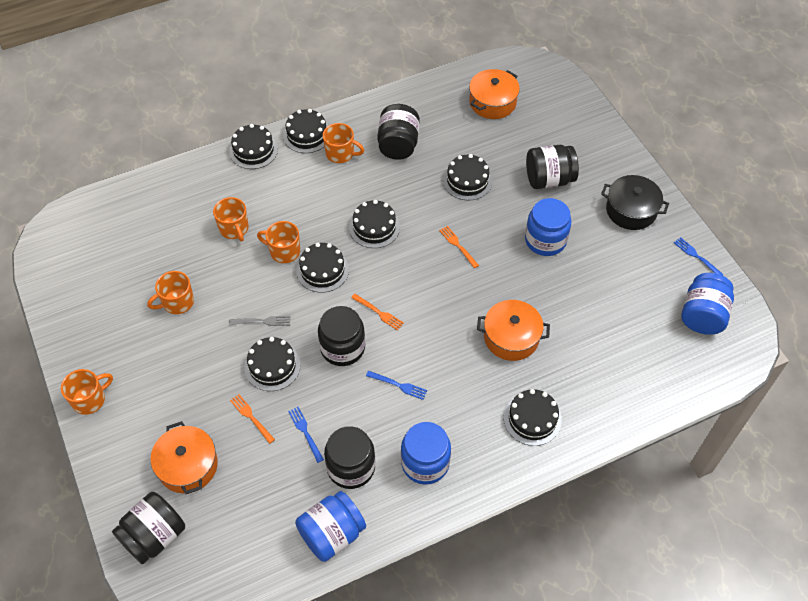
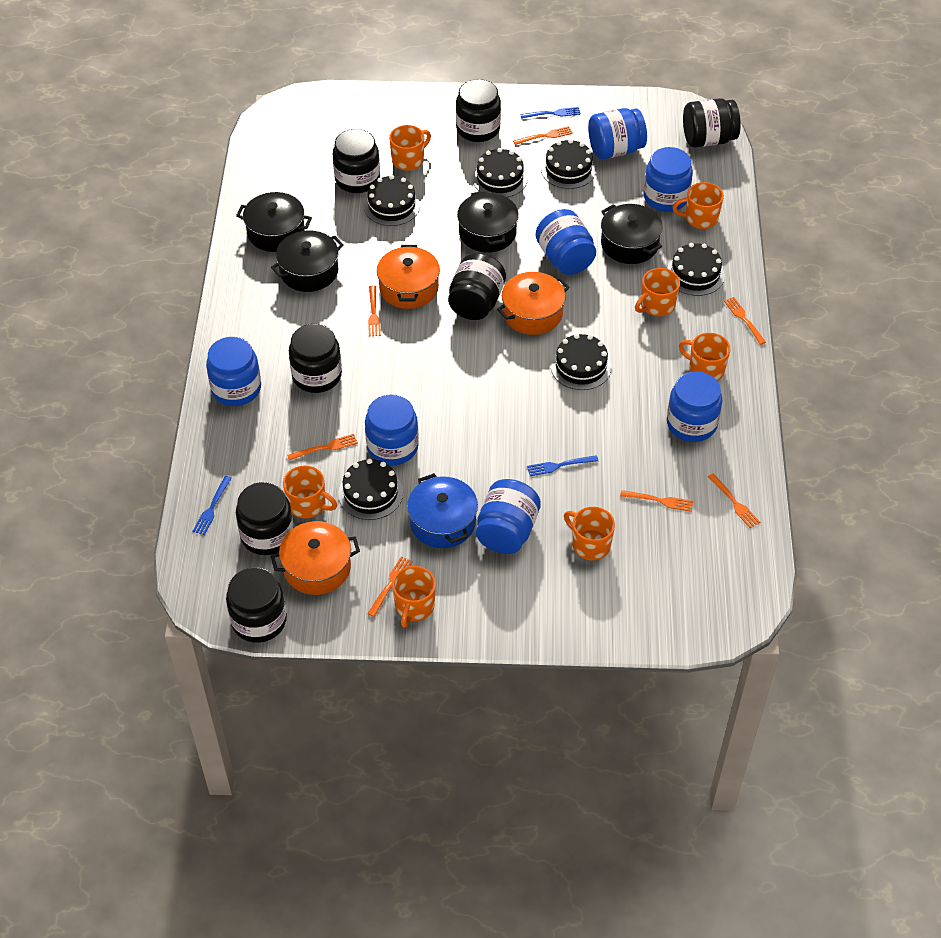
black cake: 7 -> 6
black jar: 5 -> 7
black pot: 1 -> 4
blue jar: 4 -> 7
blue pot: 0 -> 1
grey fork: 1 -> 0
orange fork: 3 -> 7
orange mug: 5 -> 7

